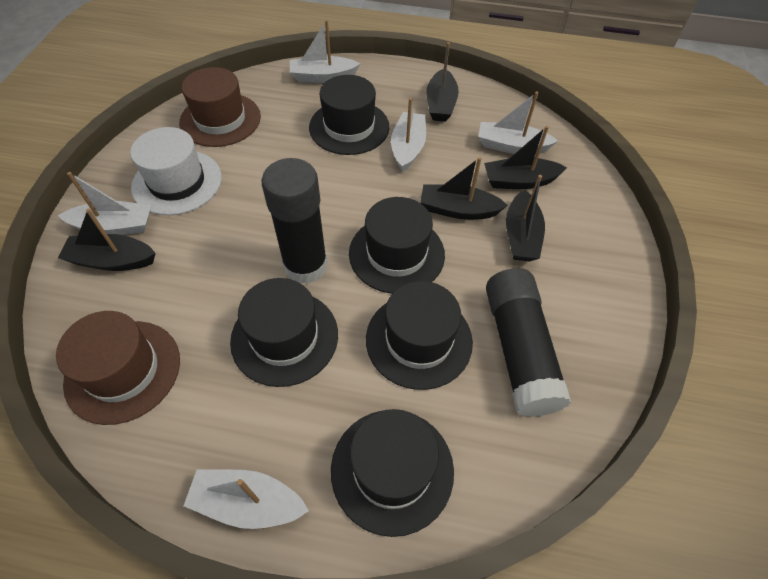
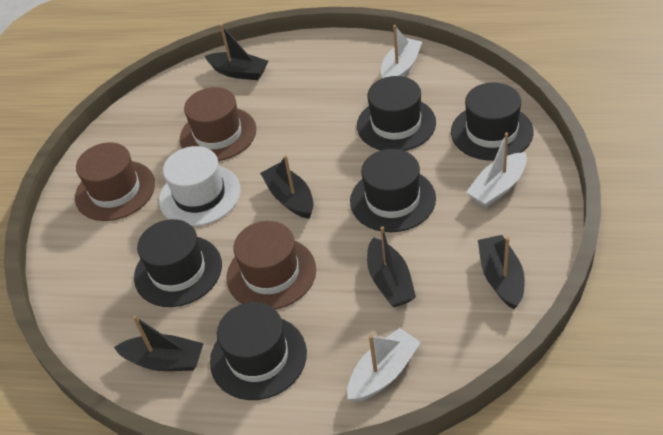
black glue stick: 2 -> 0
brown hat: 2 -> 3
white boat: 5 -> 3

